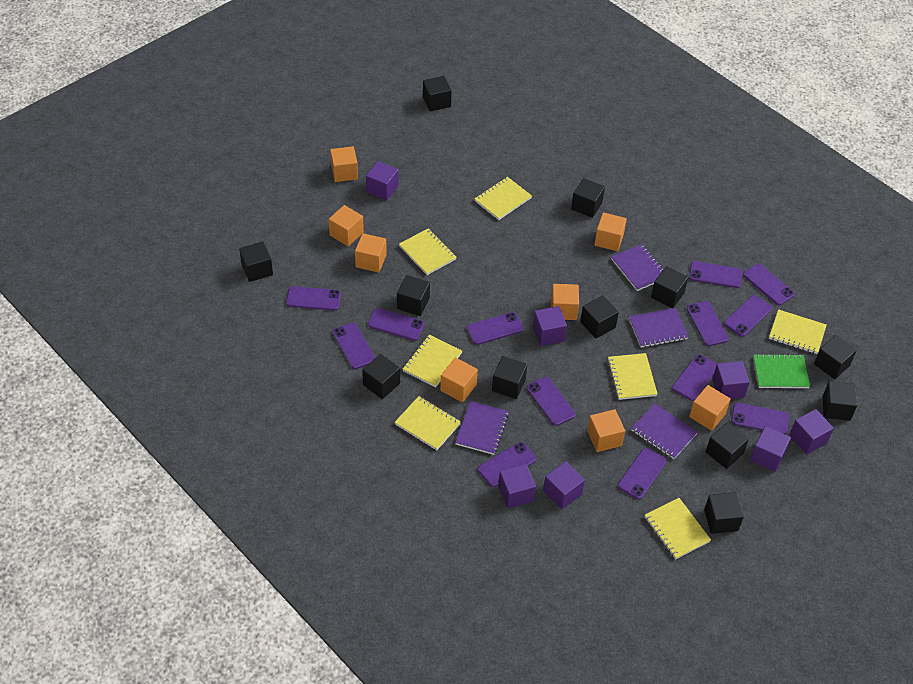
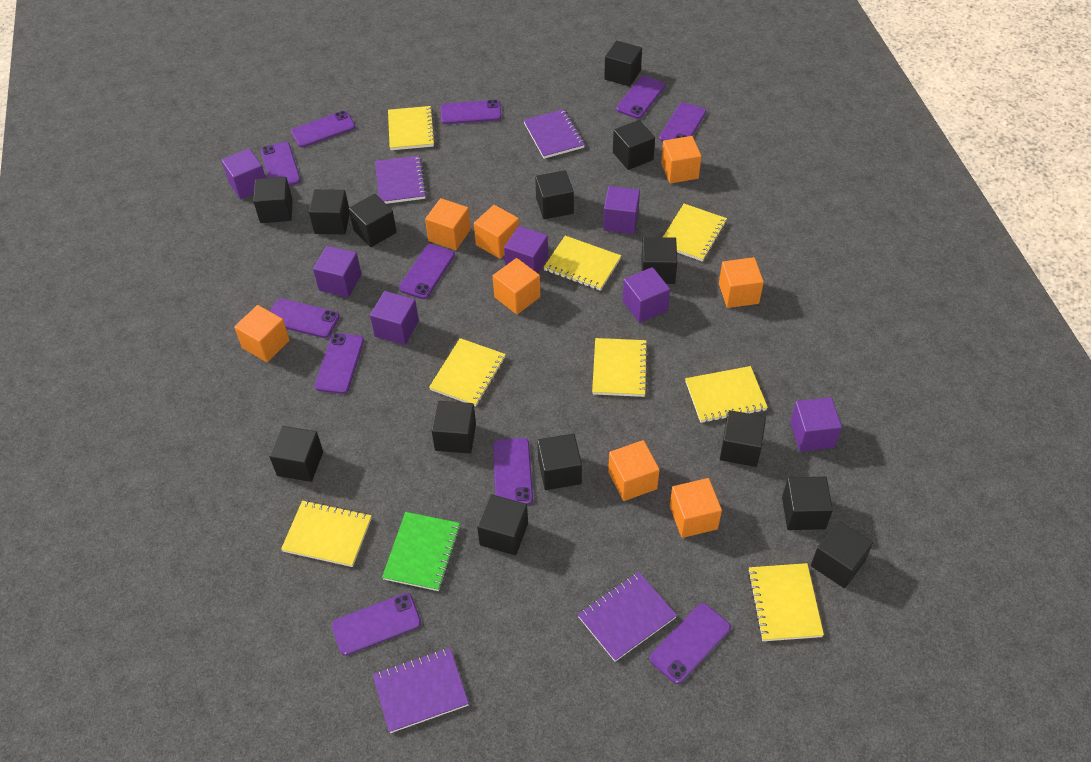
black cube: 12 -> 14
purple phone: 13 -> 11
yellow notebook: 7 -> 8

